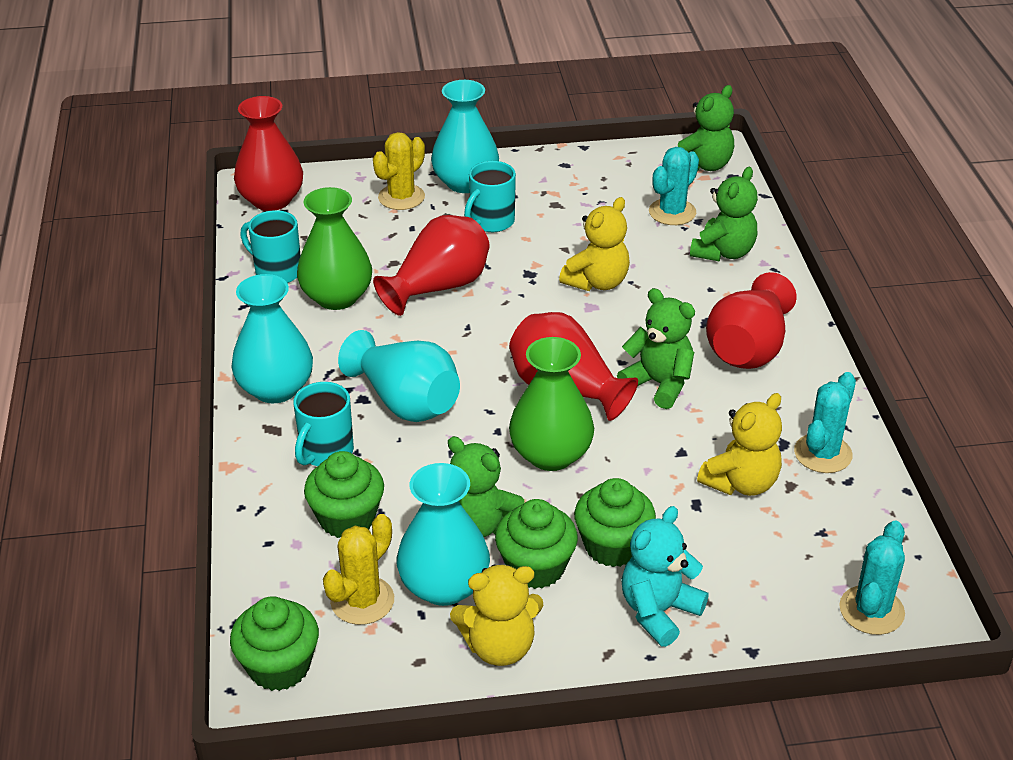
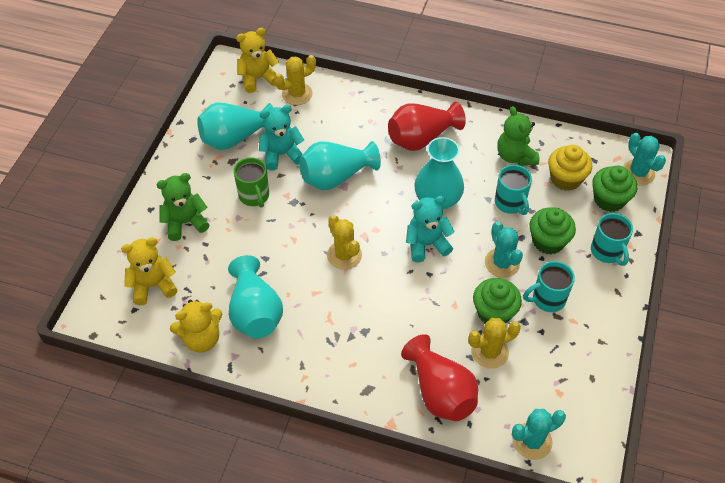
green cupcake: 4 -> 3
green mug: 0 -> 1
green teddy bear: 4 -> 2
green vase: 2 -> 0
red vase: 4 -> 2
turquoise teddy bear: 1 -> 2
yellow cactus: 2 -> 3
yellow cupcake: 0 -> 1

